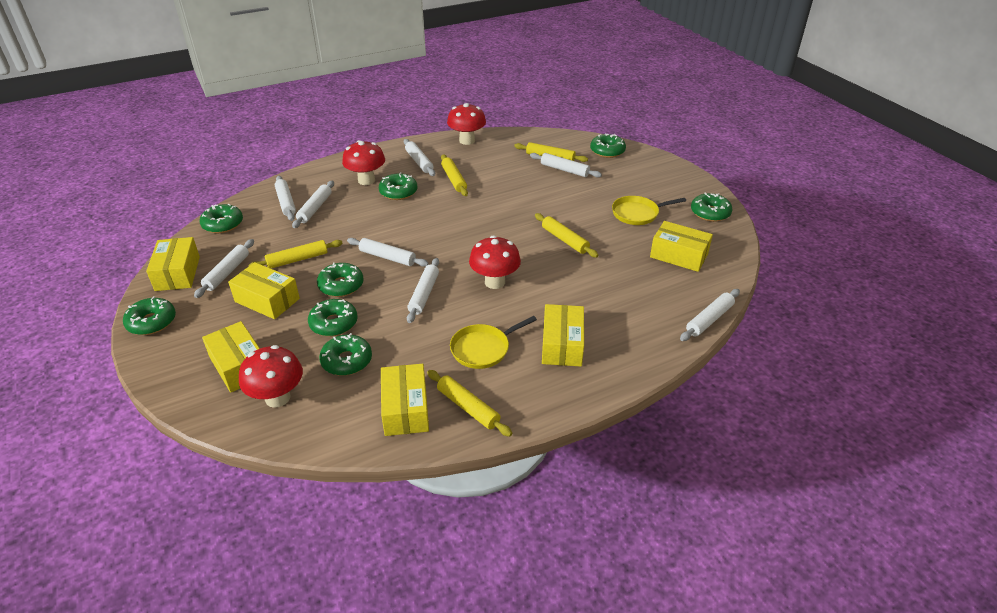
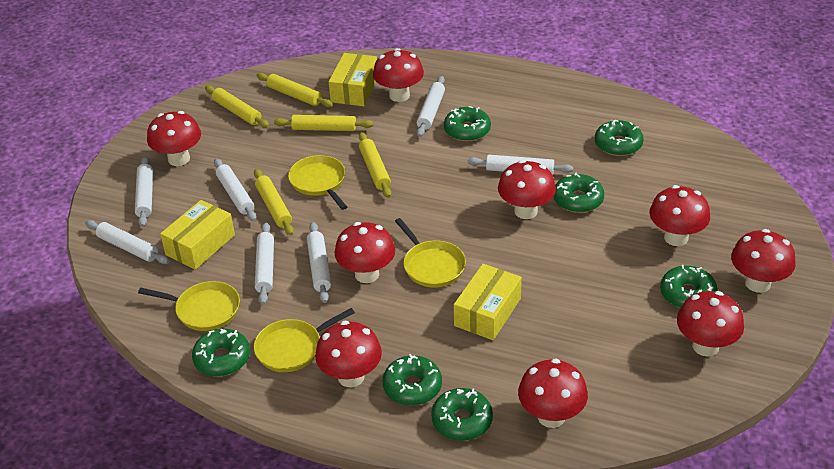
green donut: 8 -> 7
red mushroom: 4 -> 9
white rolling pin: 8 -> 7
yellow box: 6 -> 3
yellow pan: 2 -> 4

